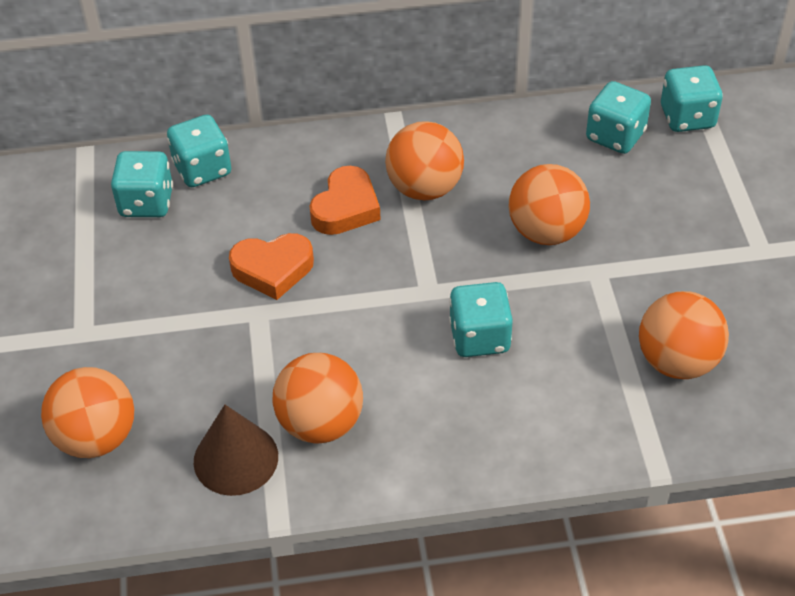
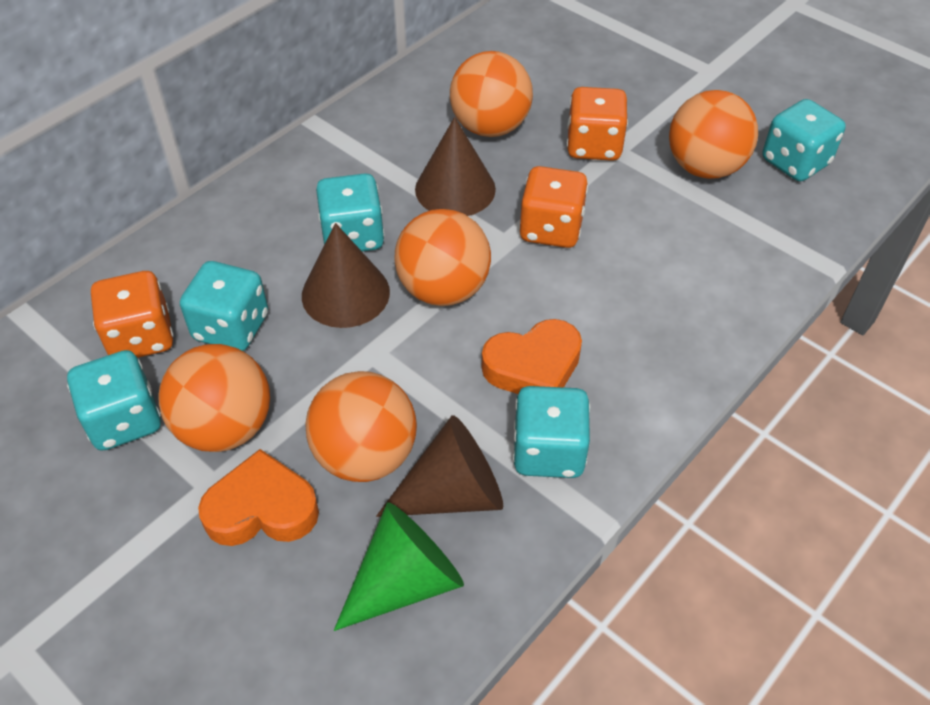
brown cone: 1 -> 3
green cone: 0 -> 1
orange dice: 0 -> 3

